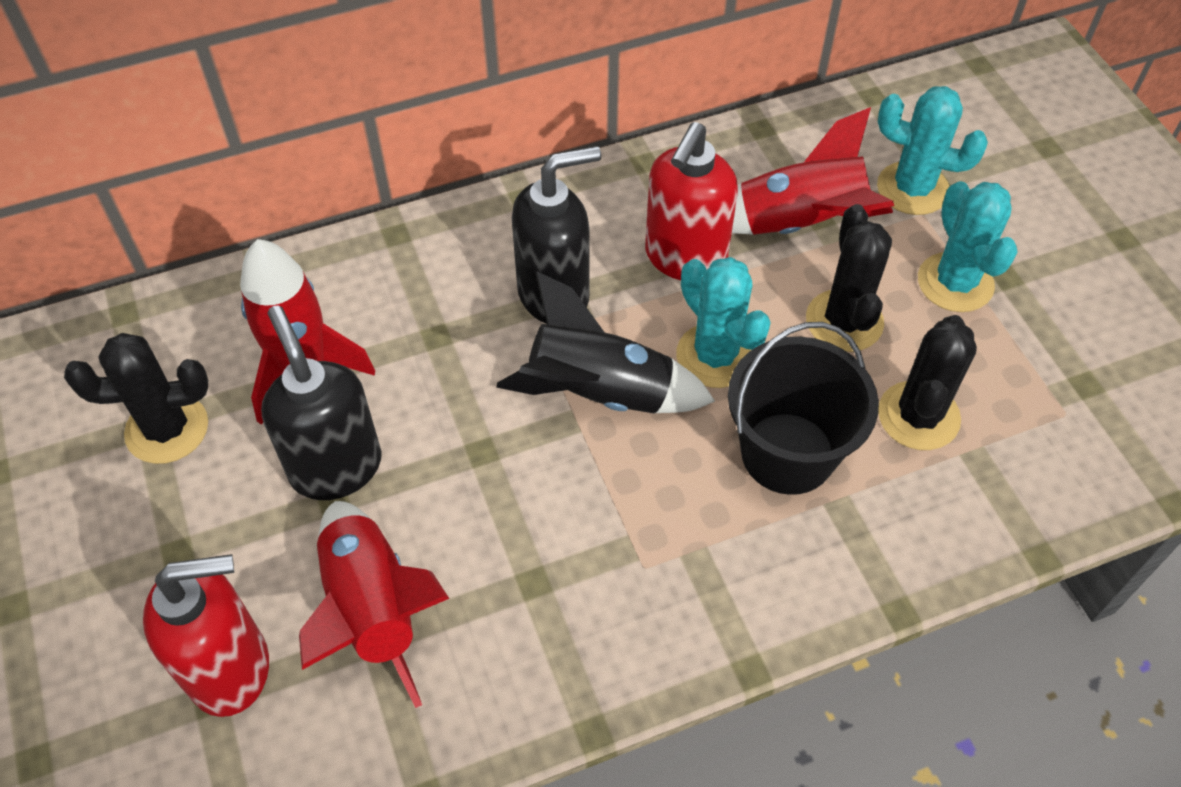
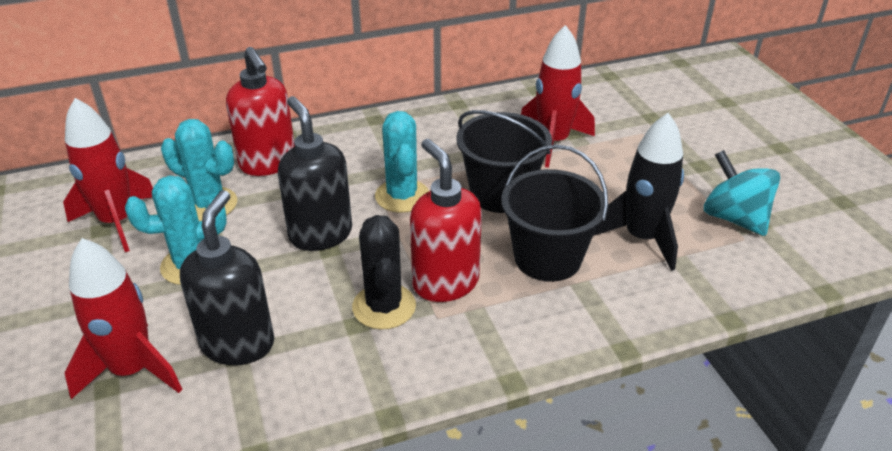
black bucket: 1 -> 2
black cactus: 3 -> 1
turquoise spinning top: 0 -> 1

